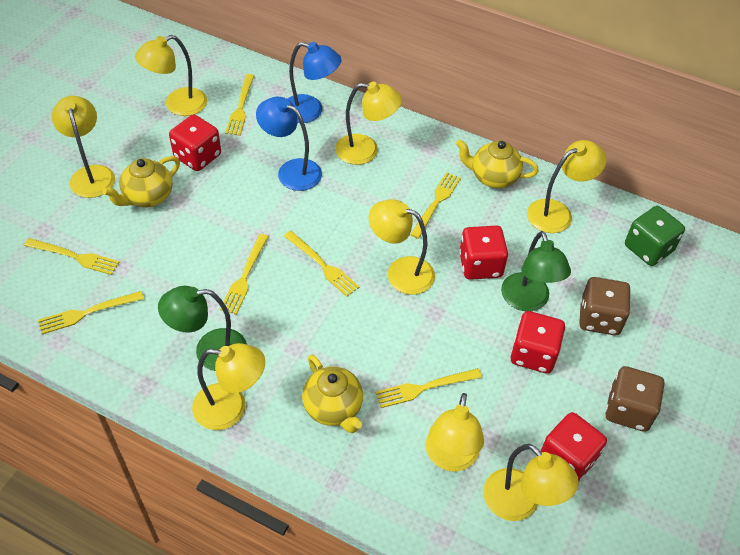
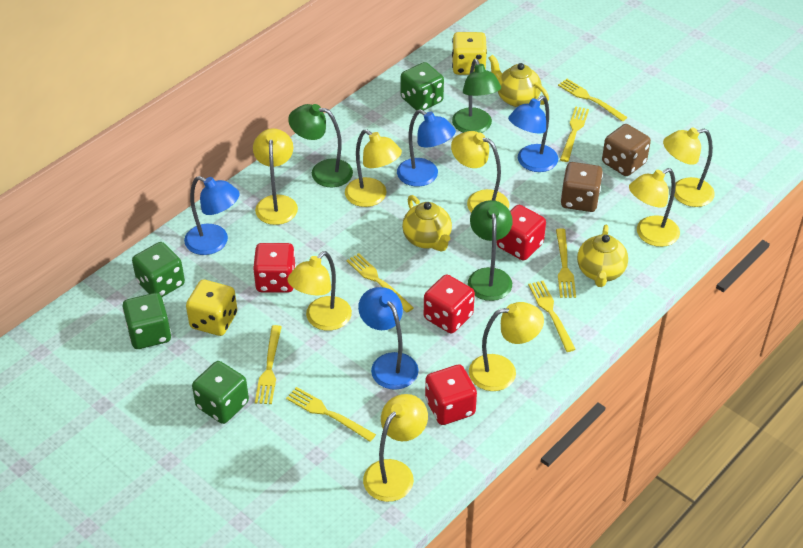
blue lamp: 2 -> 4
green dice: 1 -> 4
green lamp: 2 -> 3
yellow dice: 0 -> 2

